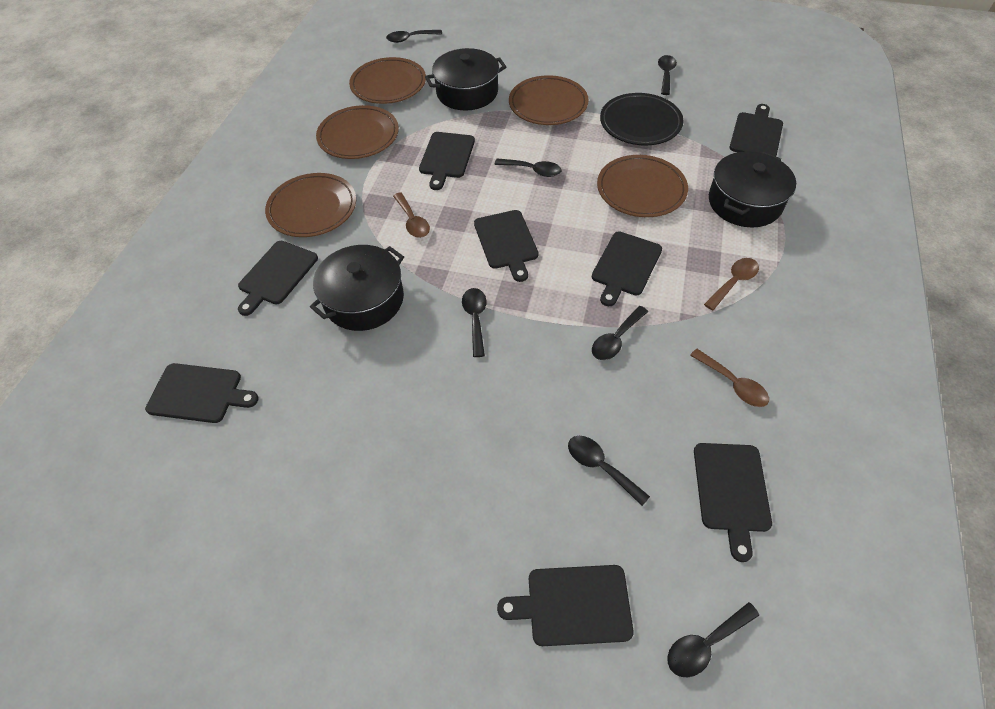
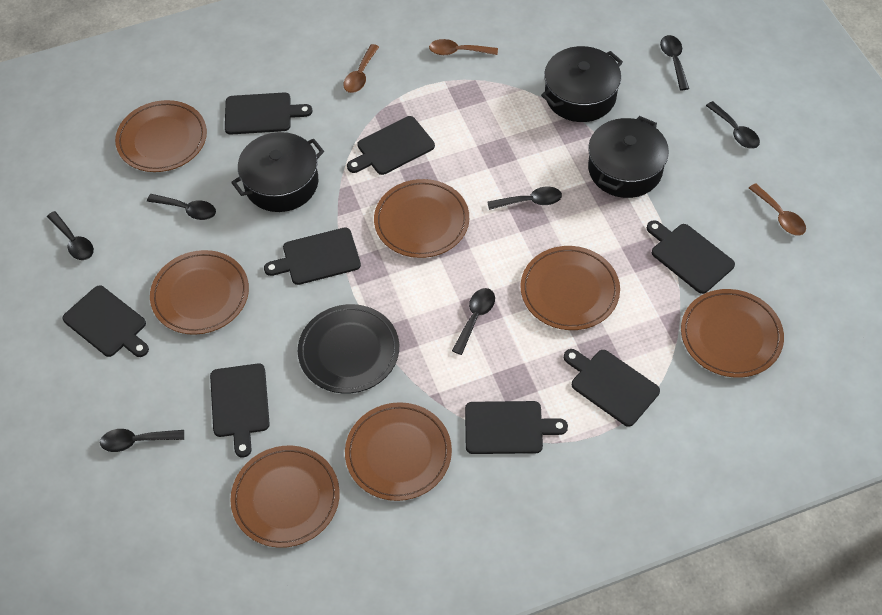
brown plate: 5 -> 7

